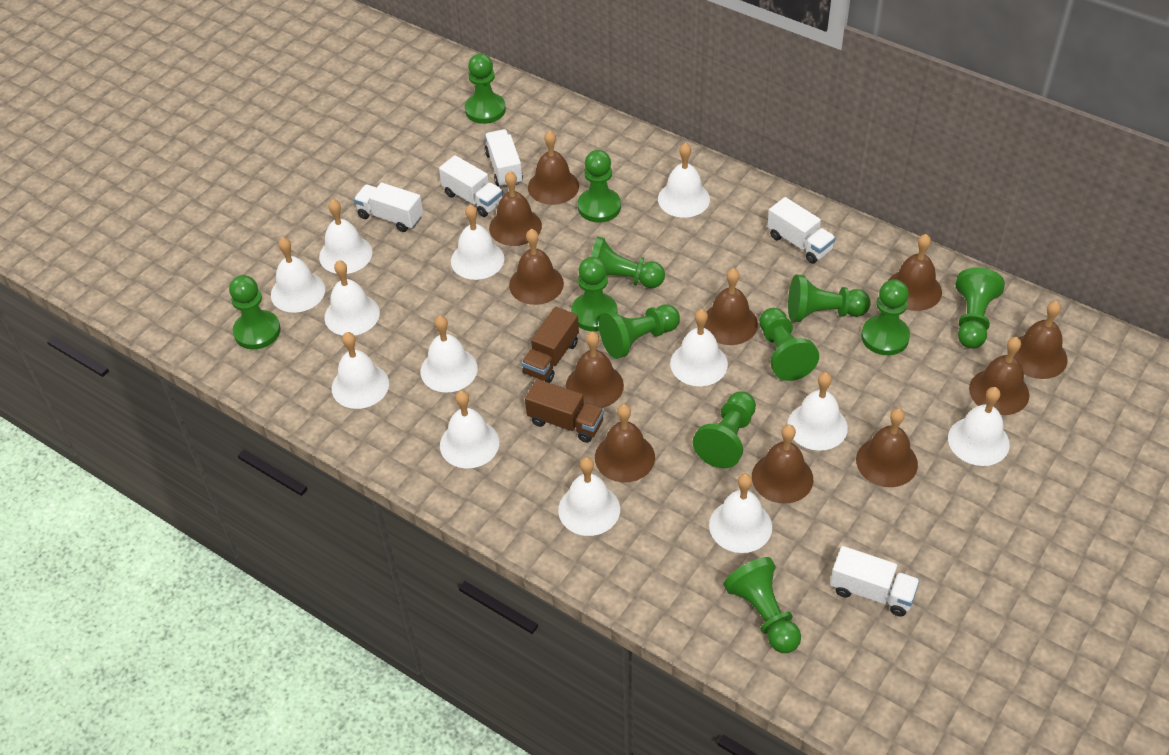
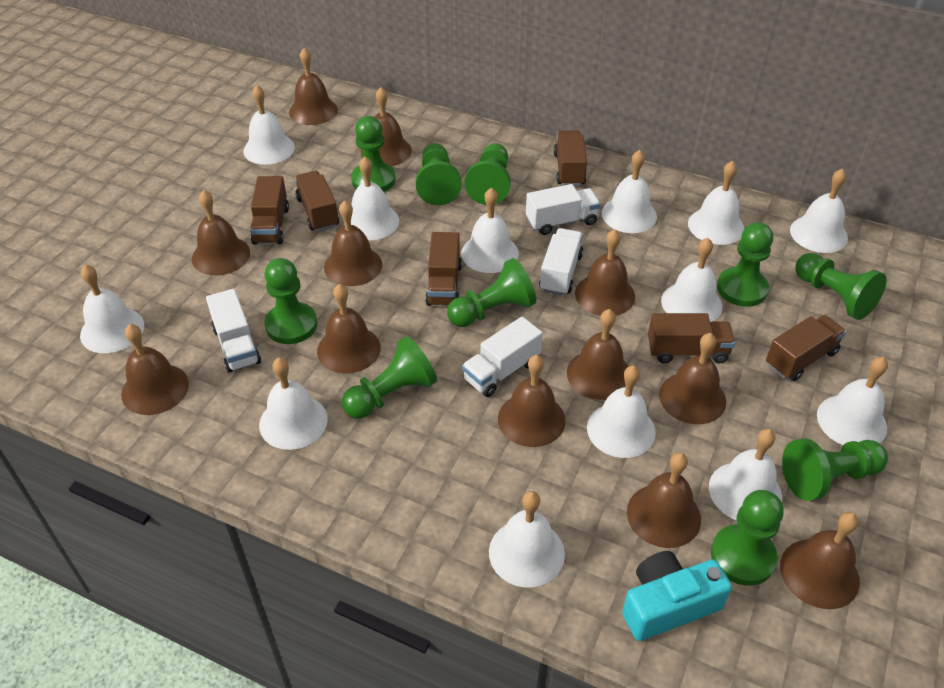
brown bell: 11 -> 12
brown truck: 2 -> 6
green pawn: 12 -> 10
turquoise camera: 0 -> 1
white truck: 5 -> 4

